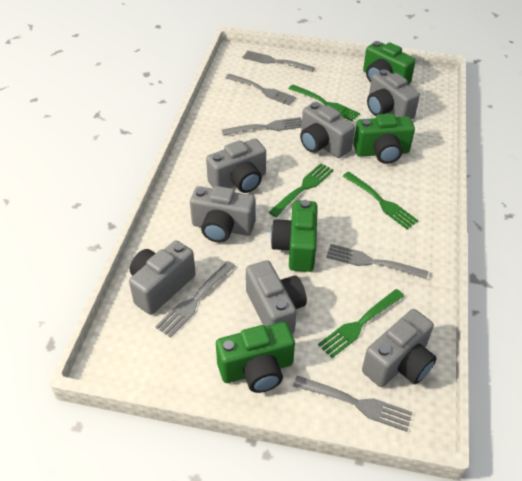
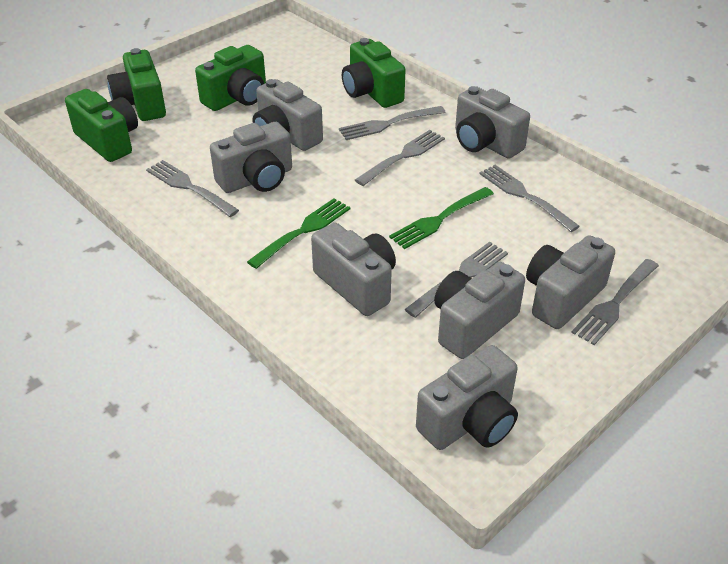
green fork: 4 -> 2

